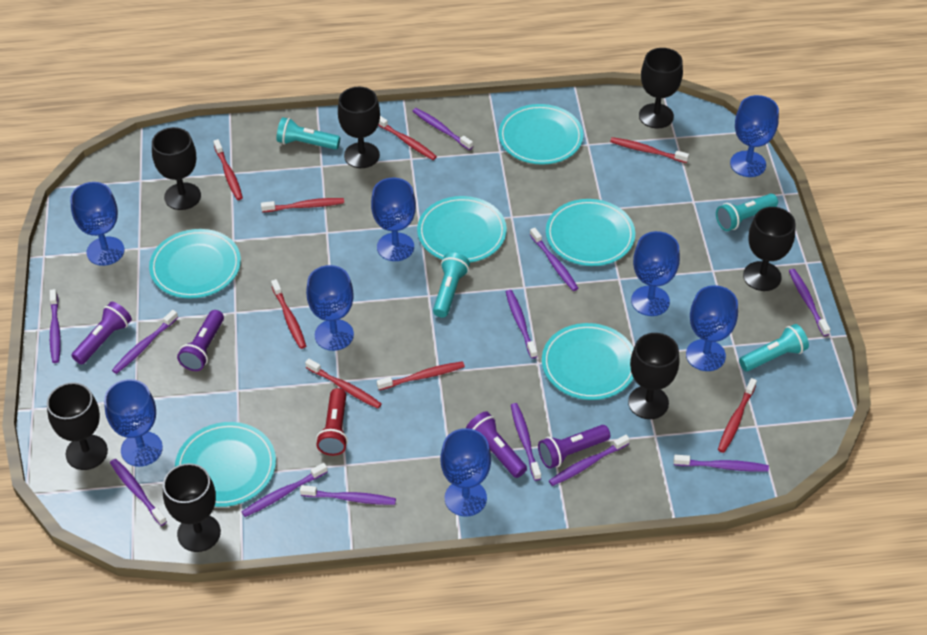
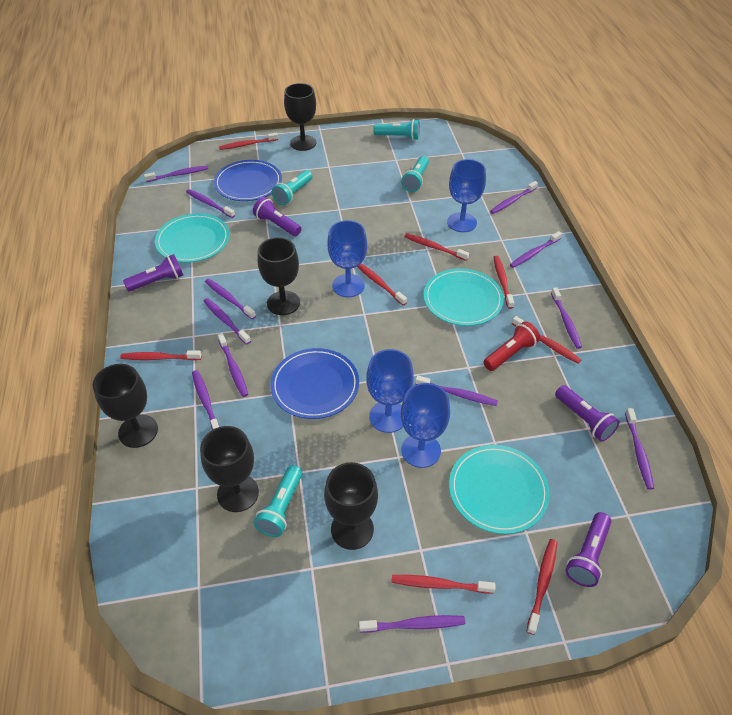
black goblet: 7 -> 5
blue goblet: 8 -> 4
blue plate: 0 -> 2
turquoise plate: 6 -> 3

